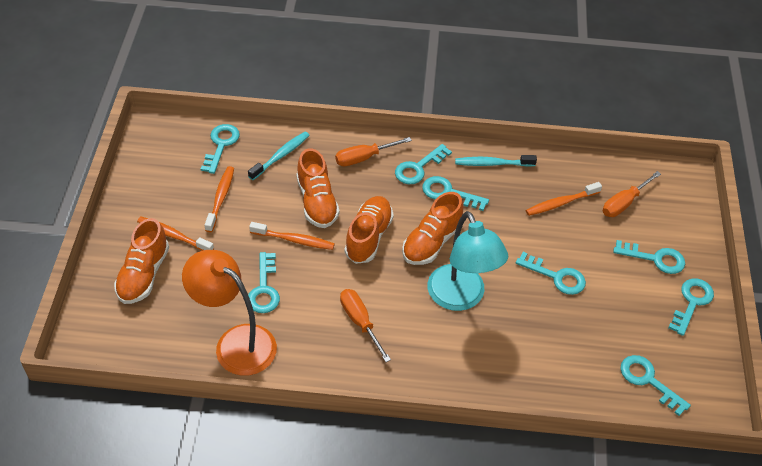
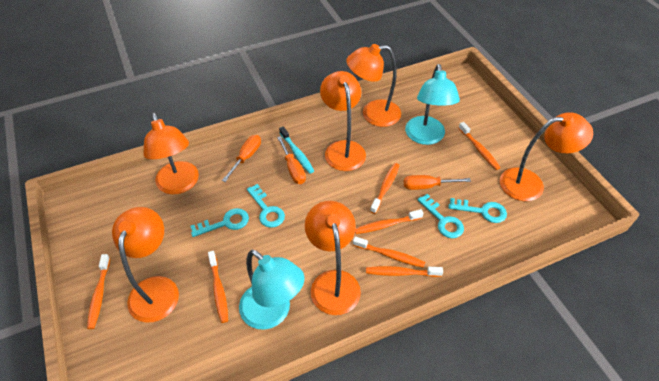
orange lamp: 1 -> 6
orange shoe: 4 -> 0
orange toothbrush: 4 -> 7
turquoise key: 8 -> 4
turquoise lamp: 1 -> 2
turquoise toothbrush: 2 -> 1

